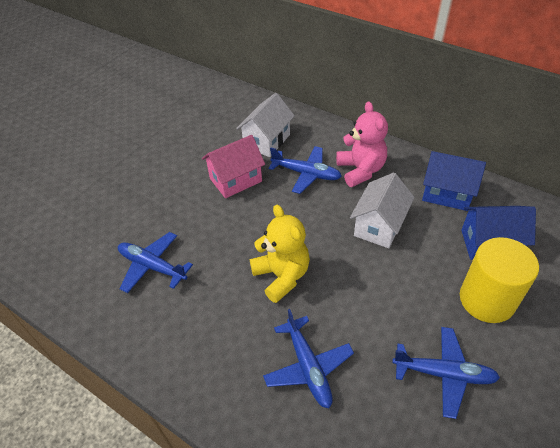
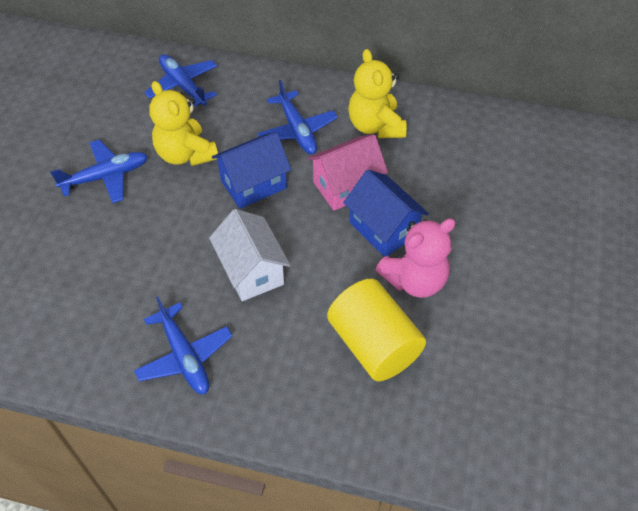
white house: 2 -> 1
yellow teddy bear: 1 -> 2

